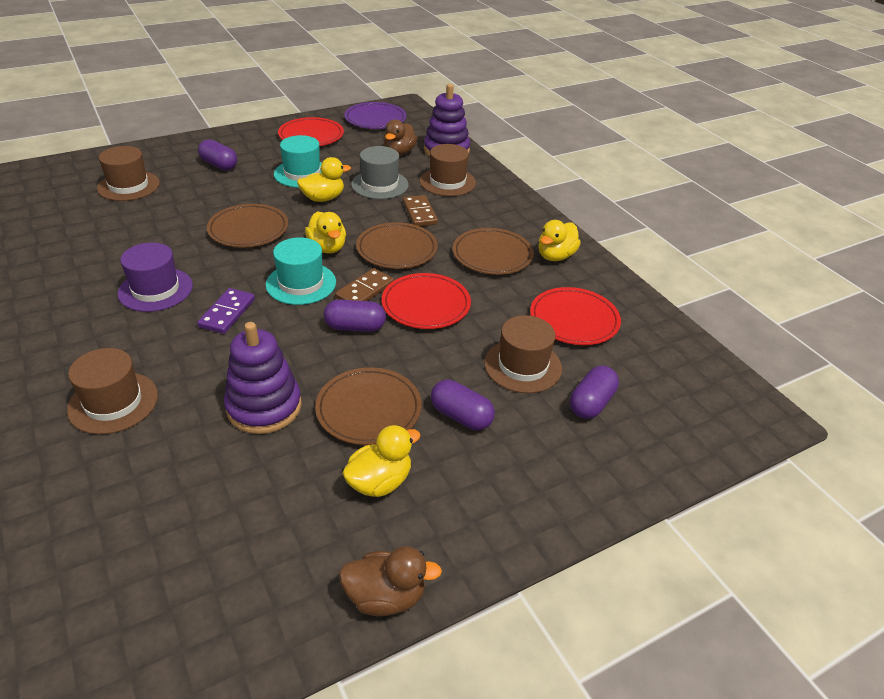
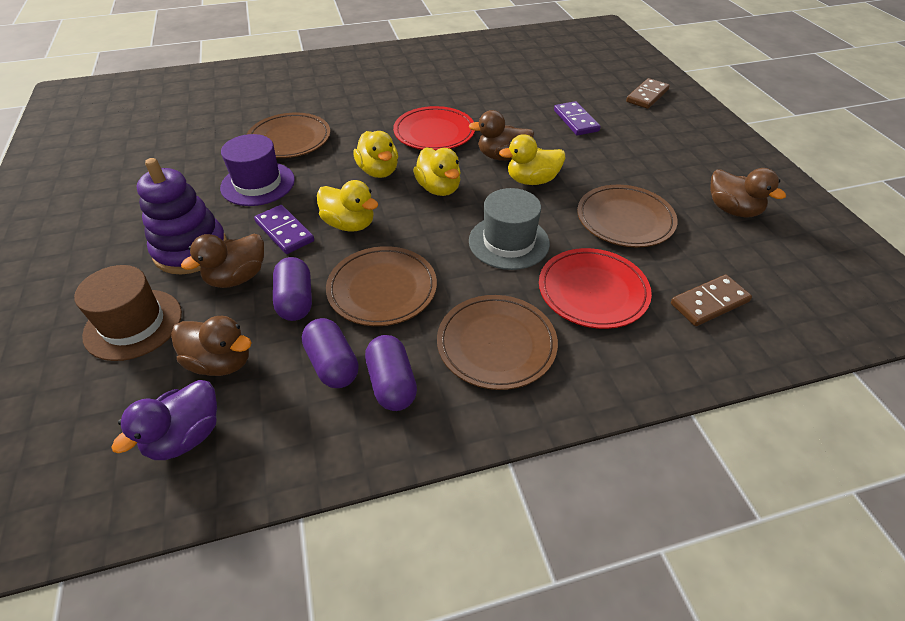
brown duck: 2 -> 4
brown hat: 4 -> 1
purple capsule: 4 -> 3
purple domino: 1 -> 2
purple duck: 0 -> 1
purple plate: 1 -> 0
purple stacking toy: 2 -> 1
red plate: 3 -> 2
turquoise hat: 2 -> 0

